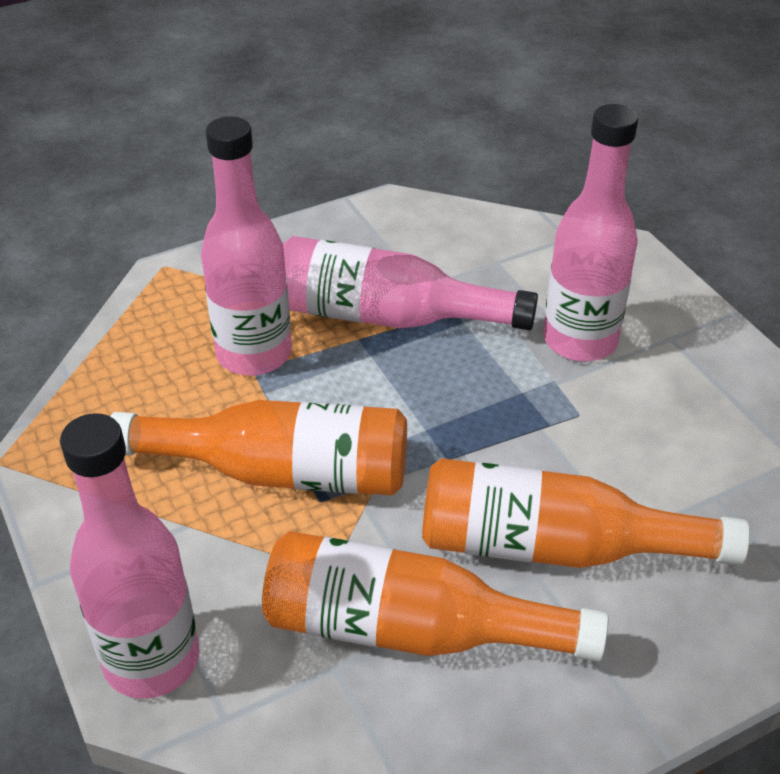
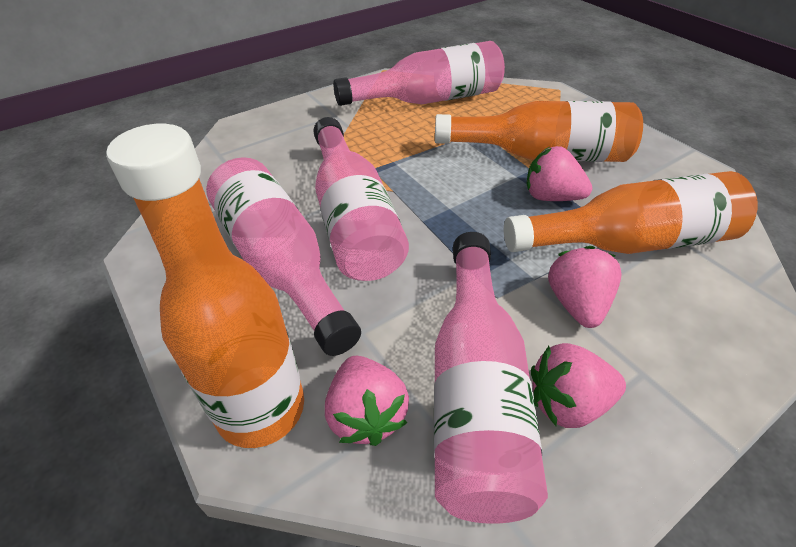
pink strawberry: 0 -> 4

